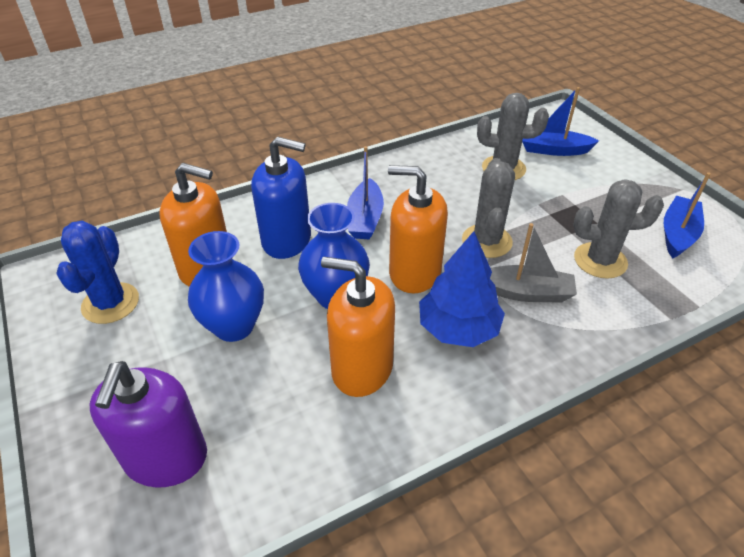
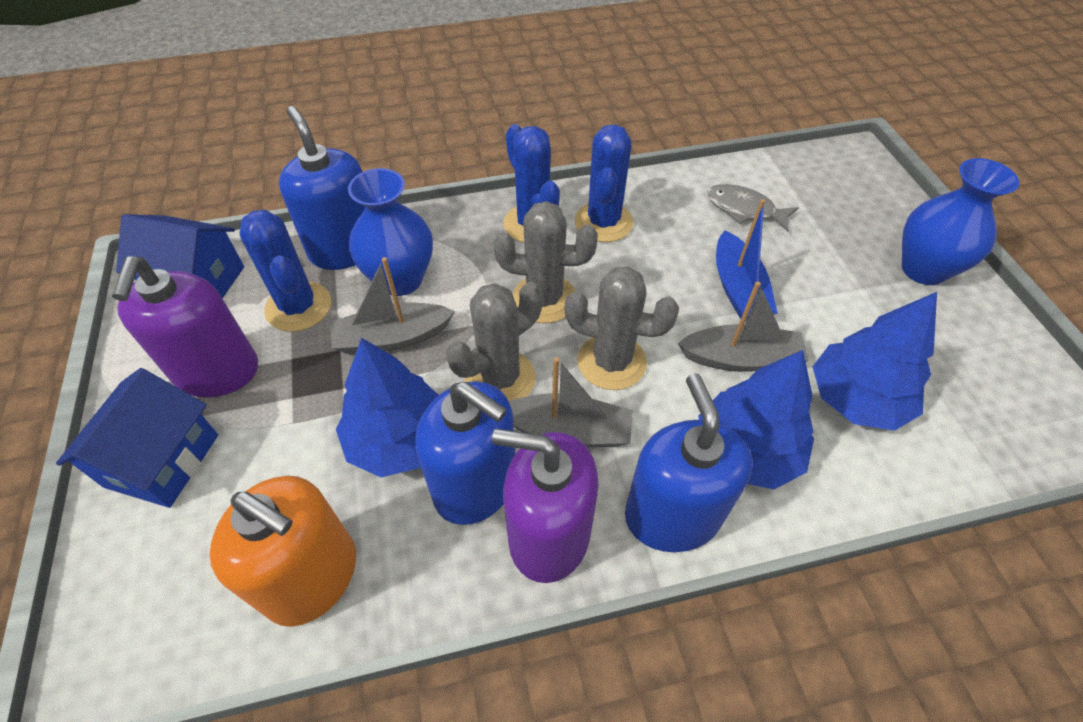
blue boat: 3 -> 1
blue cactus: 1 -> 3
blue house: 0 -> 2
blue soap dispenser: 1 -> 3
blue tree: 1 -> 3
grey boat: 1 -> 3
grey fish: 0 -> 1
orange soap dispenser: 3 -> 1
purple soap dispenser: 1 -> 2

